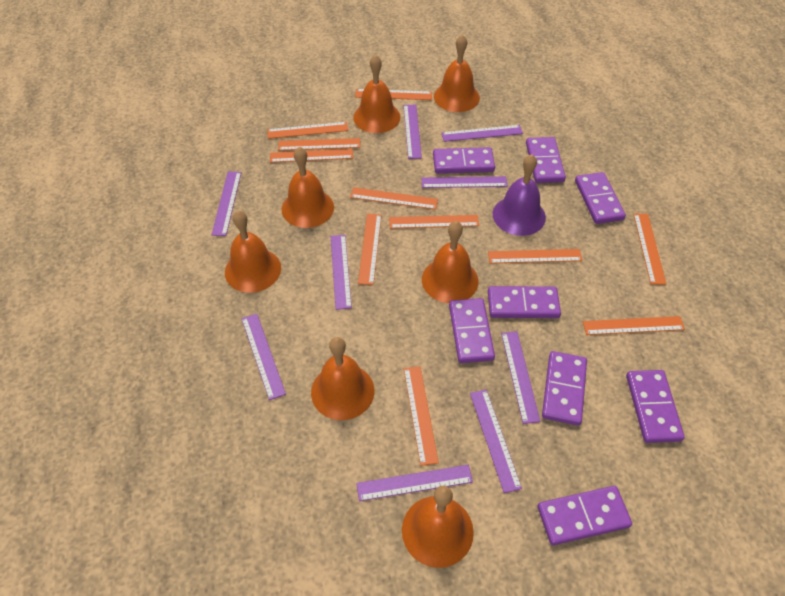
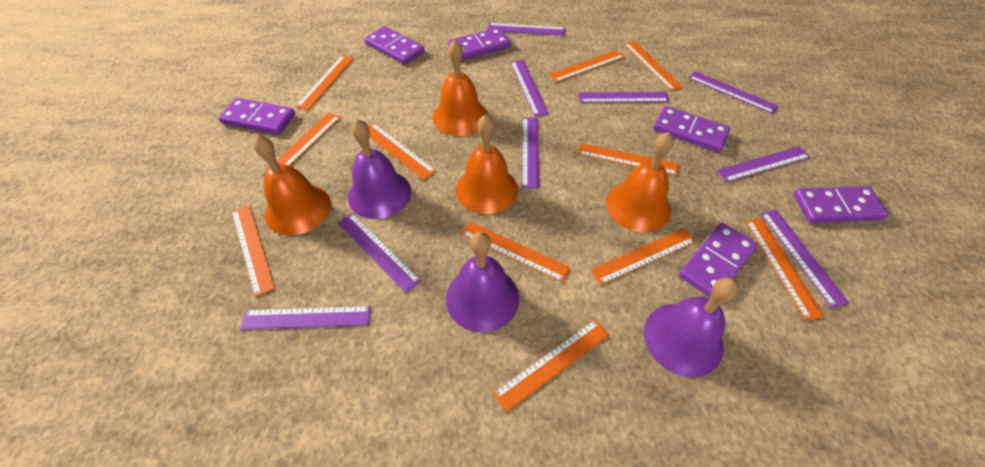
orange bell: 7 -> 4
purple bell: 1 -> 3
purple domino: 8 -> 6

